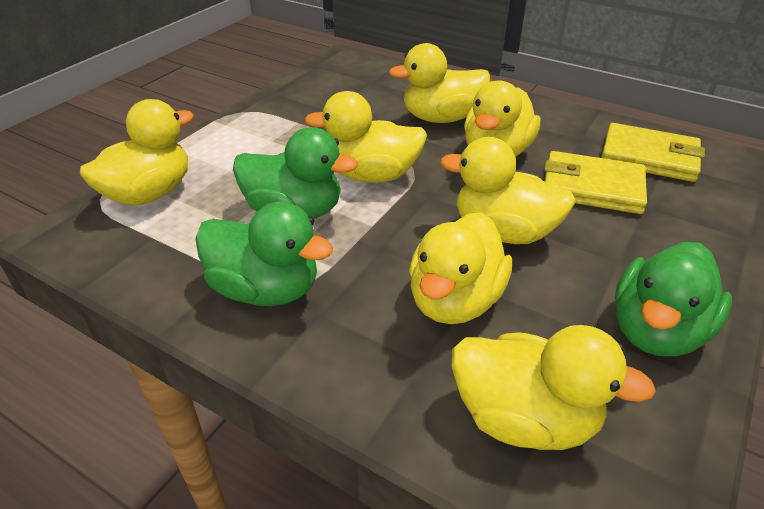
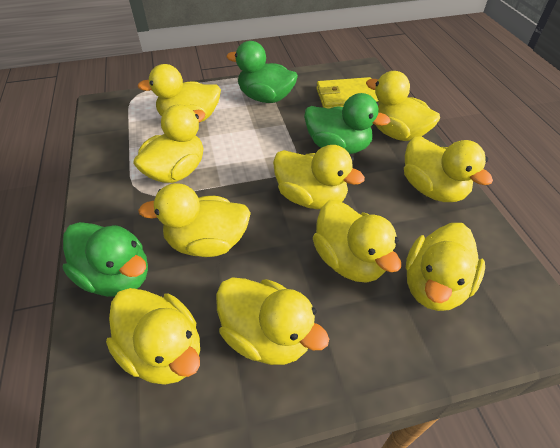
yellow duck: 7 -> 10
yellow wallet: 2 -> 1

